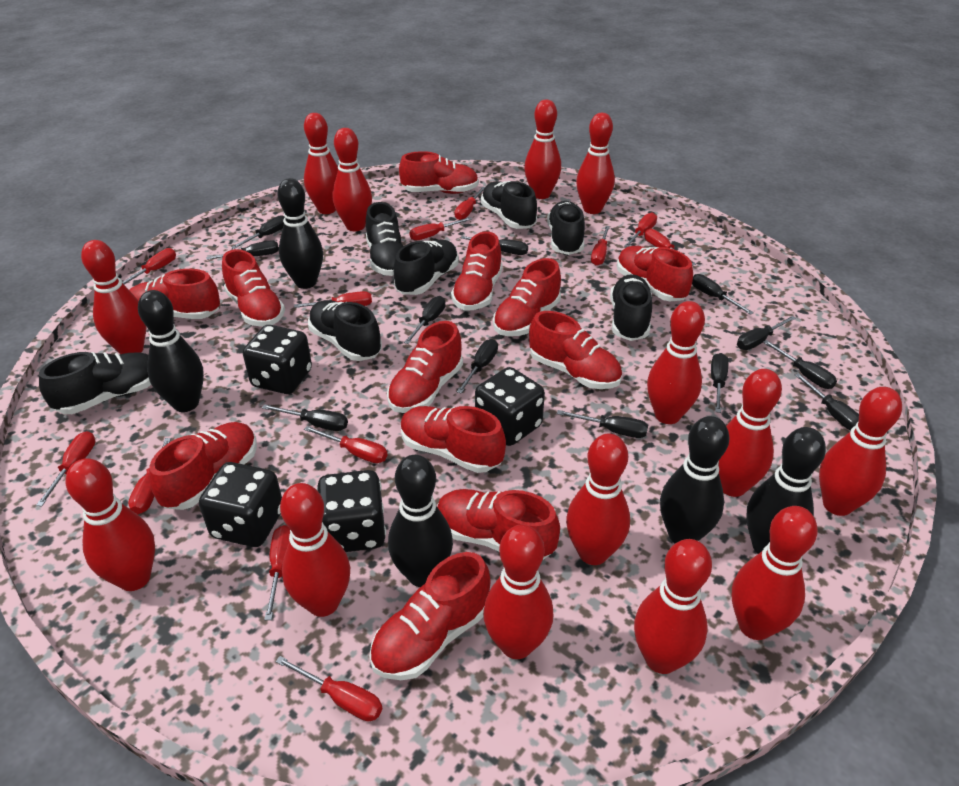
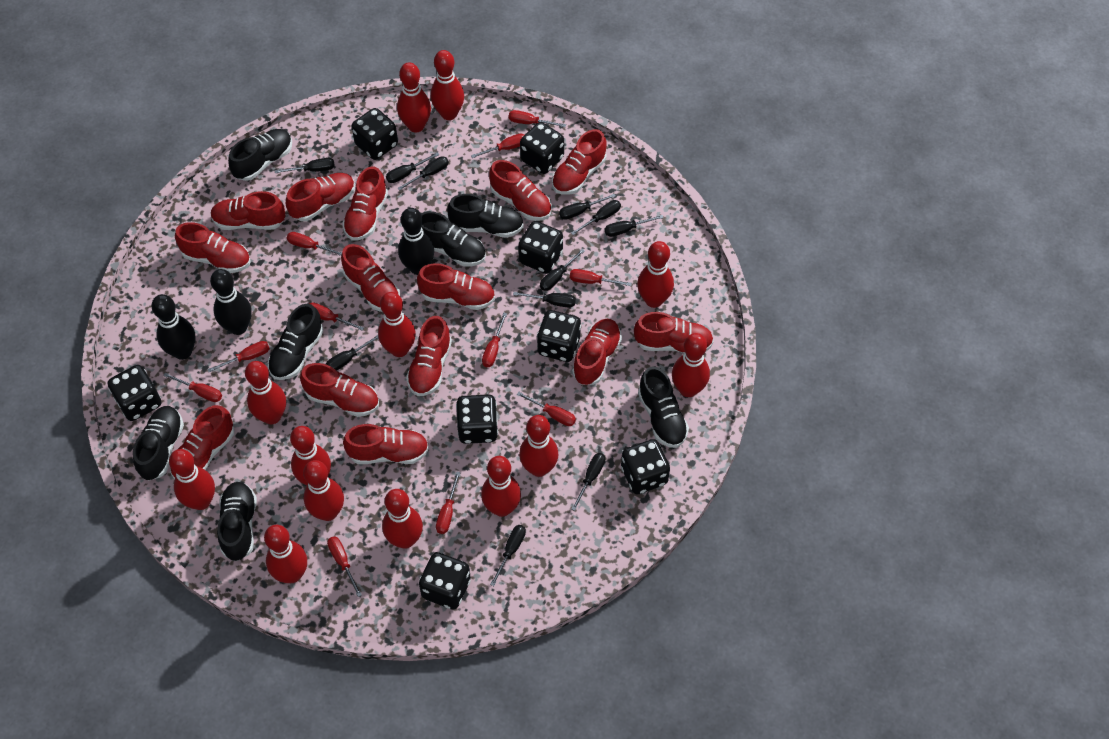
black bowling pin: 5 -> 3
black dice: 4 -> 8
black screwdriver: 12 -> 11
red bowling pin: 14 -> 13
red screwdriver: 12 -> 11
red shoe: 12 -> 14

